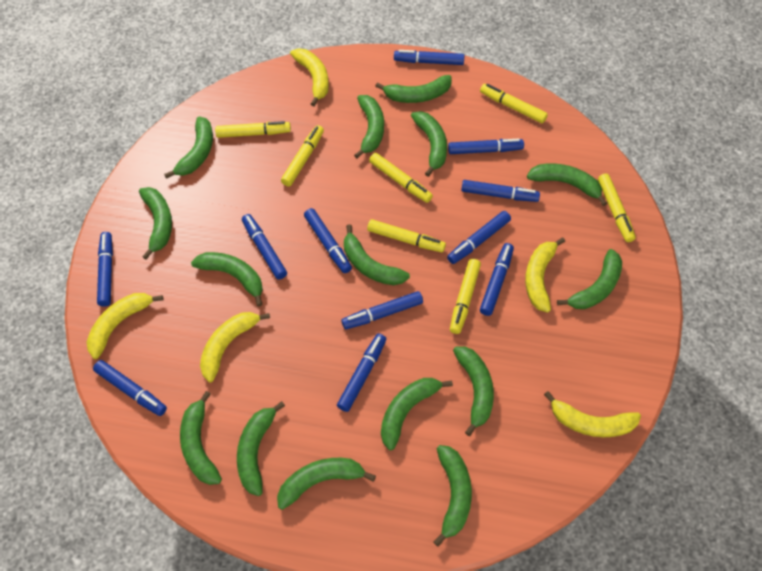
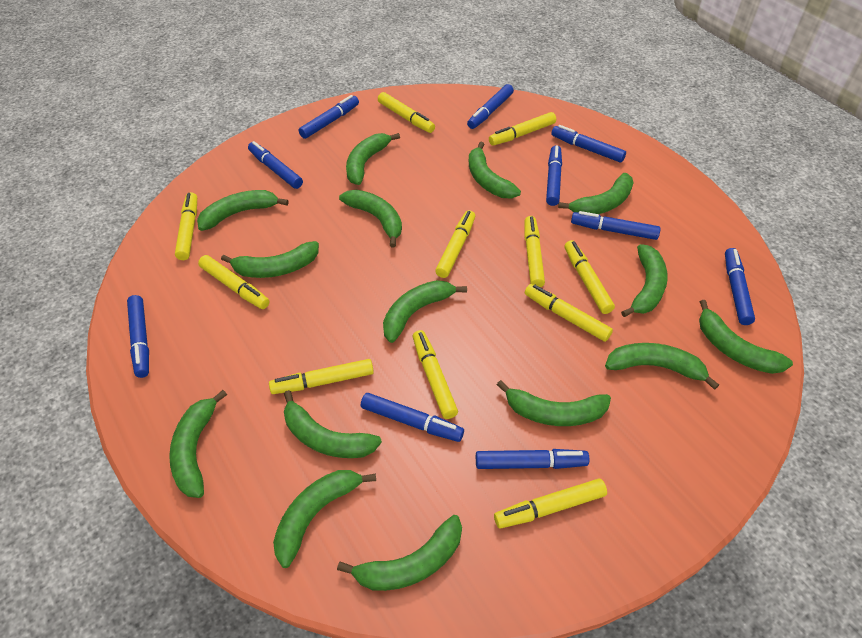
blue marker: 11 -> 10
yellow banana: 5 -> 0
yellow marker: 7 -> 11

